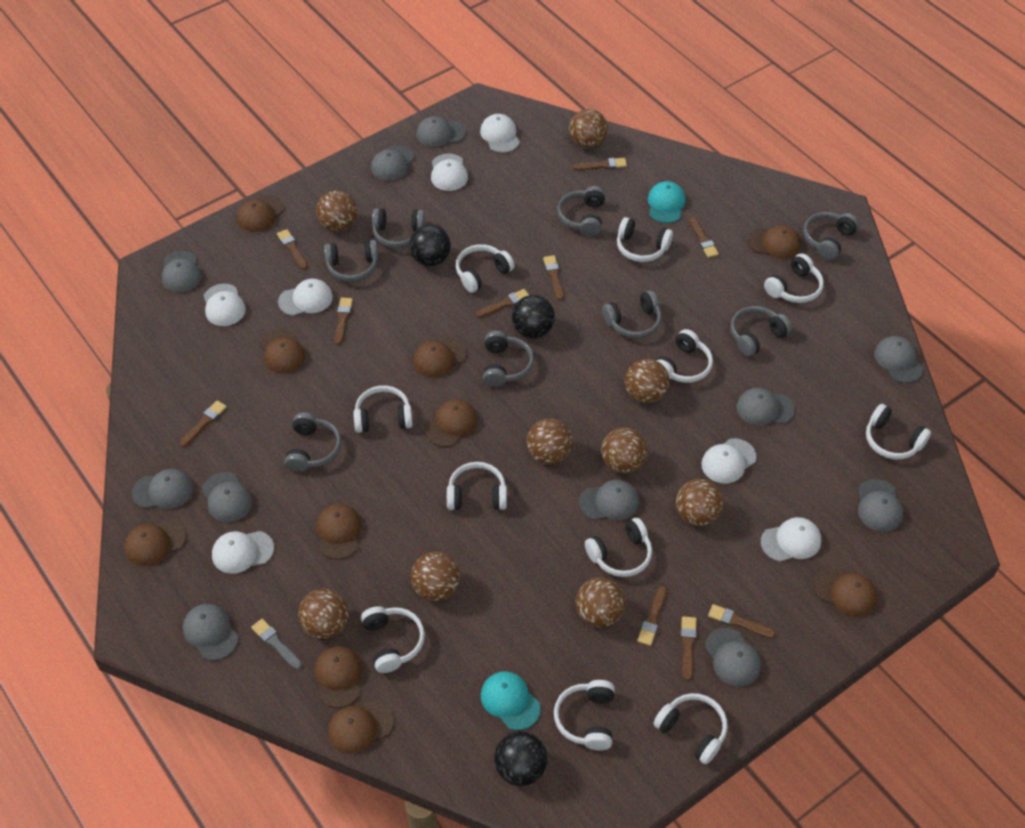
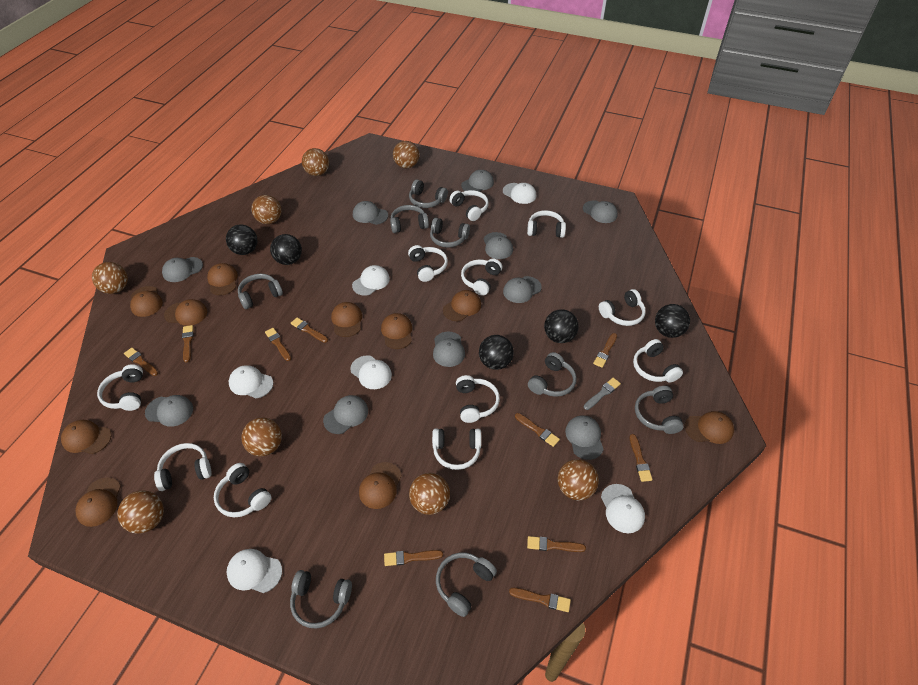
black ball: 3 -> 5
brown ball: 9 -> 8
grey cap: 11 -> 10
turquoise cap: 2 -> 0
white cap: 7 -> 6

